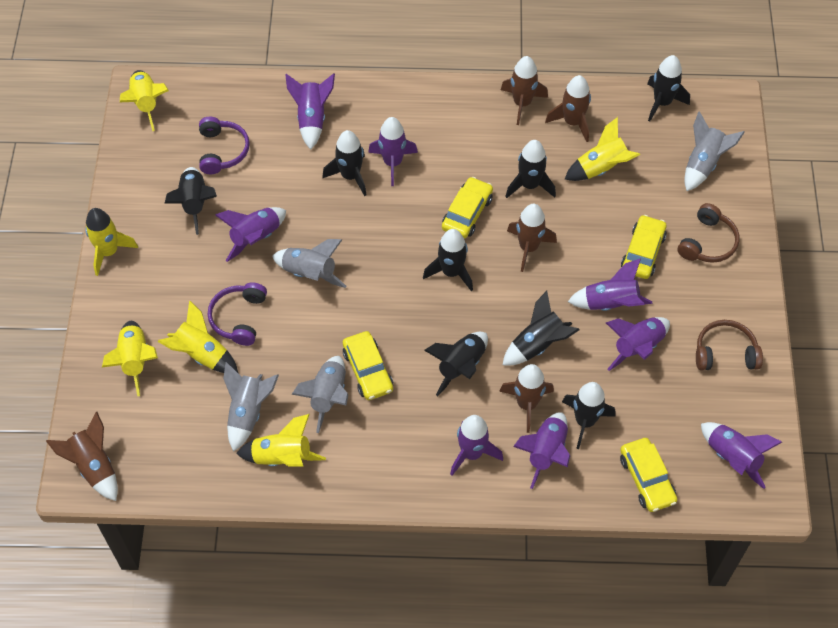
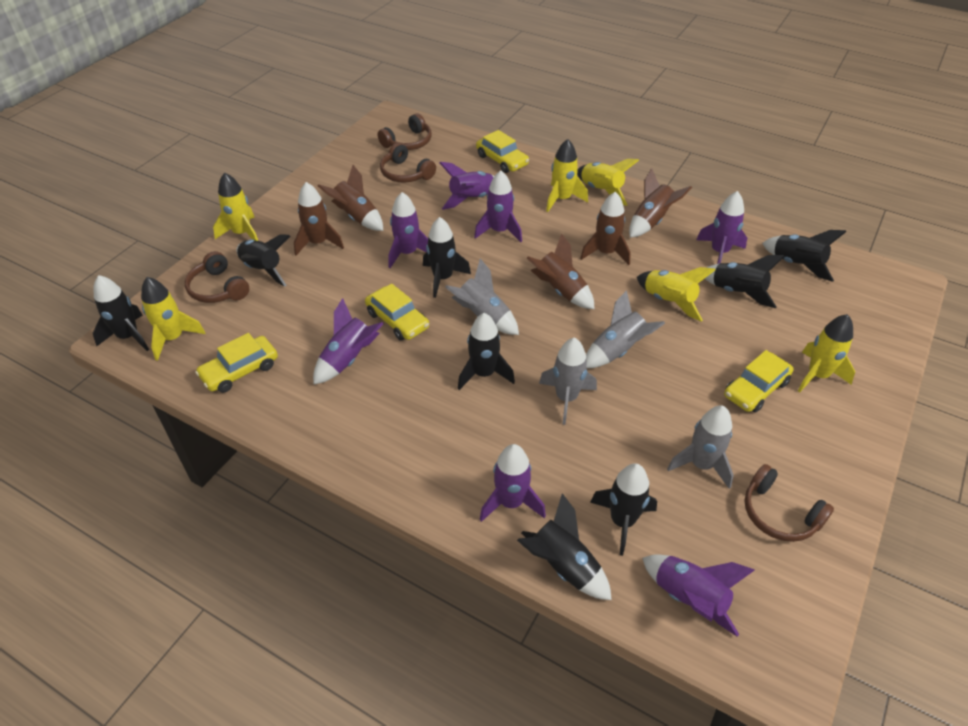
brown headphones: 2 -> 4
purple headphones: 2 -> 0
purple rocket: 8 -> 7

